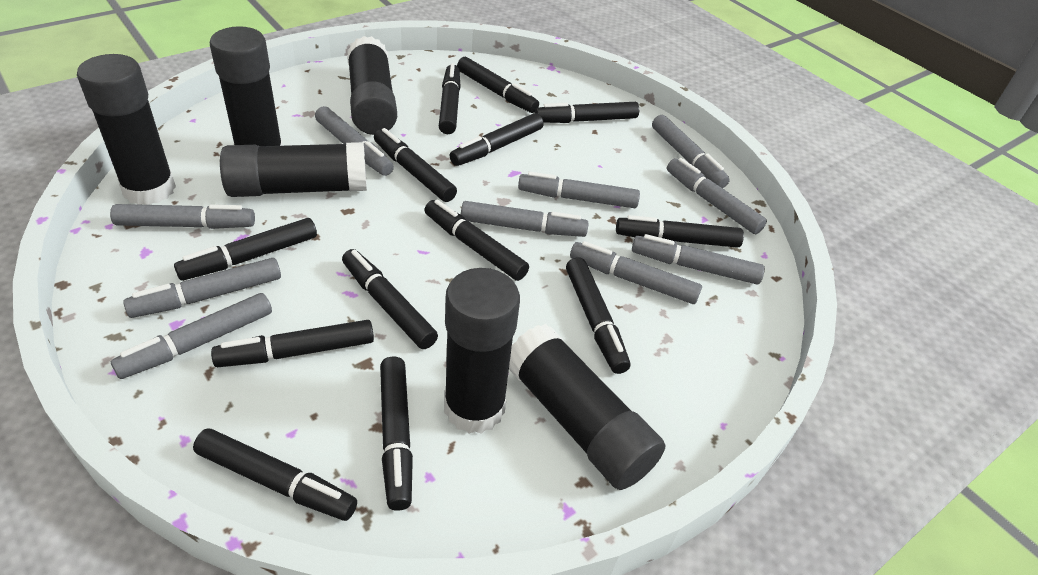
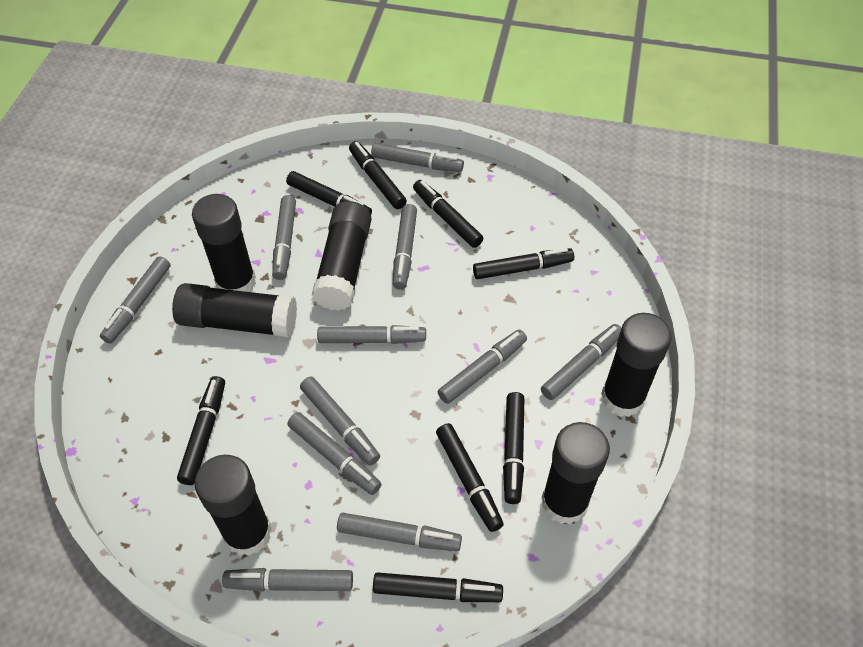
black marker: 13 -> 8
grey marker: 10 -> 11

